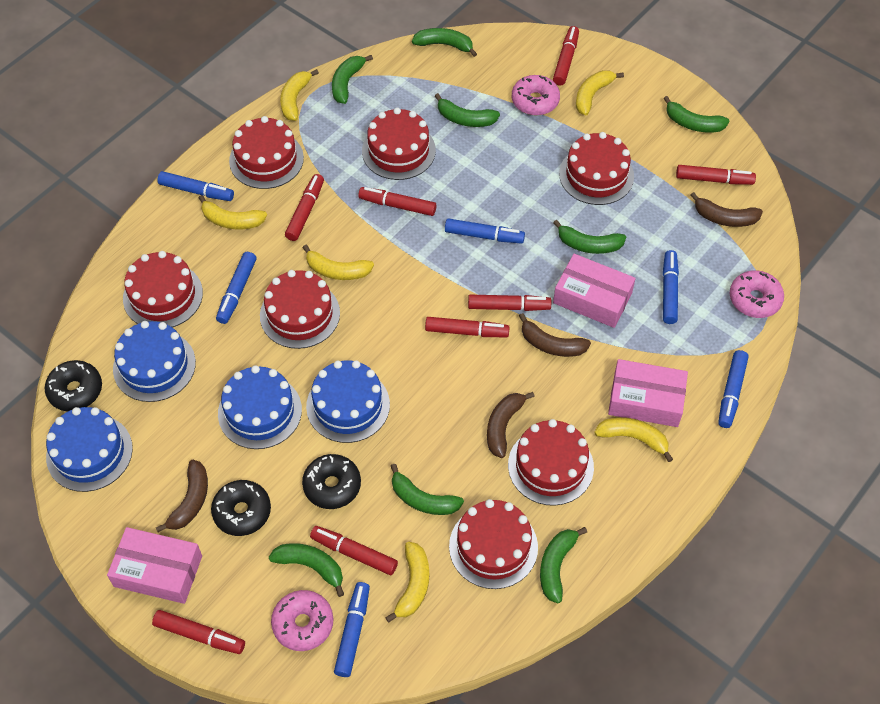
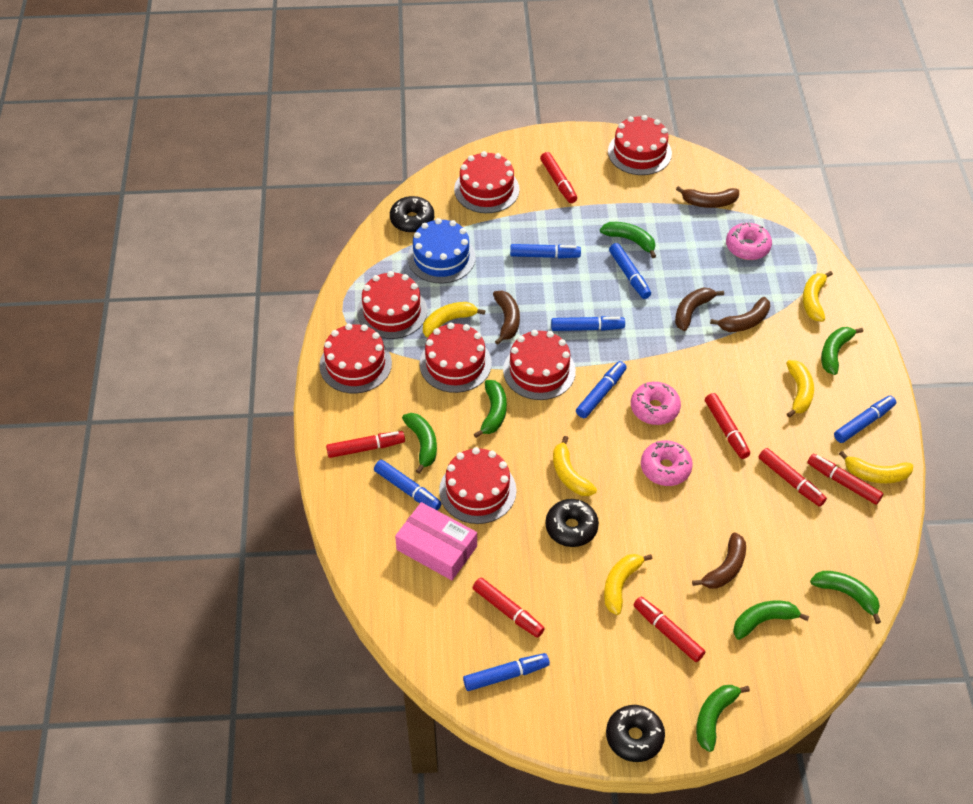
blue cake: 4 -> 1
blue marker: 6 -> 7
brown banana: 4 -> 5
green banana: 8 -> 7
pink box: 3 -> 1
red marker: 8 -> 7

